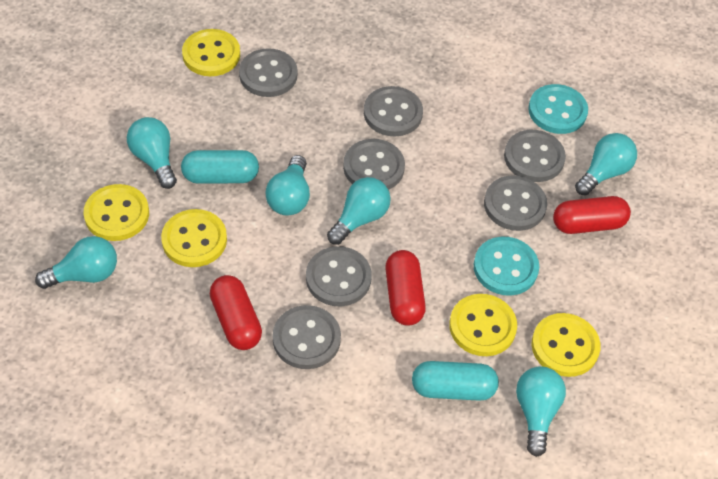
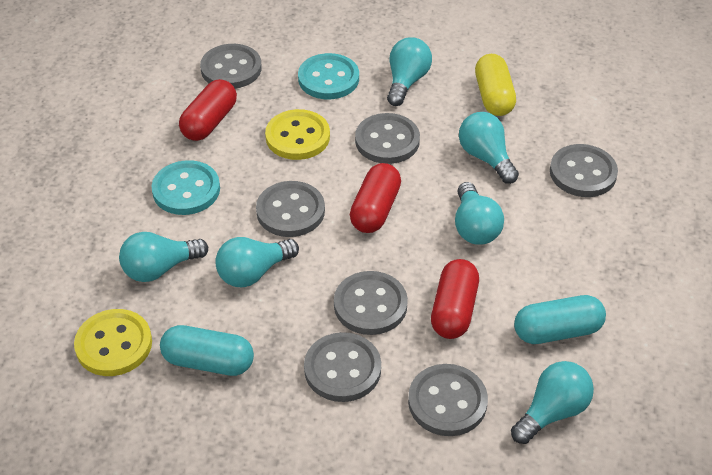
yellow button: 5 -> 2
yellow capsule: 0 -> 1

